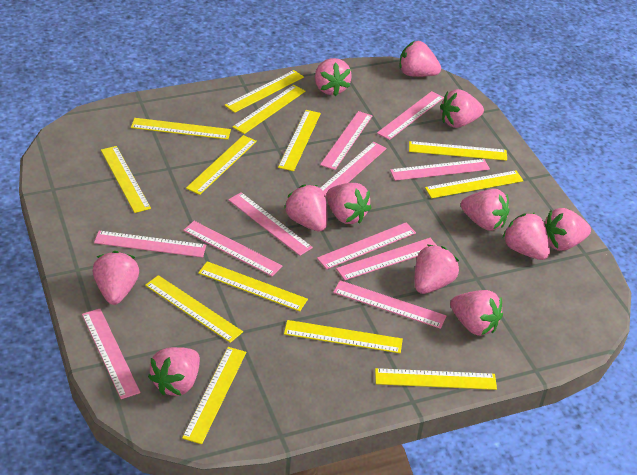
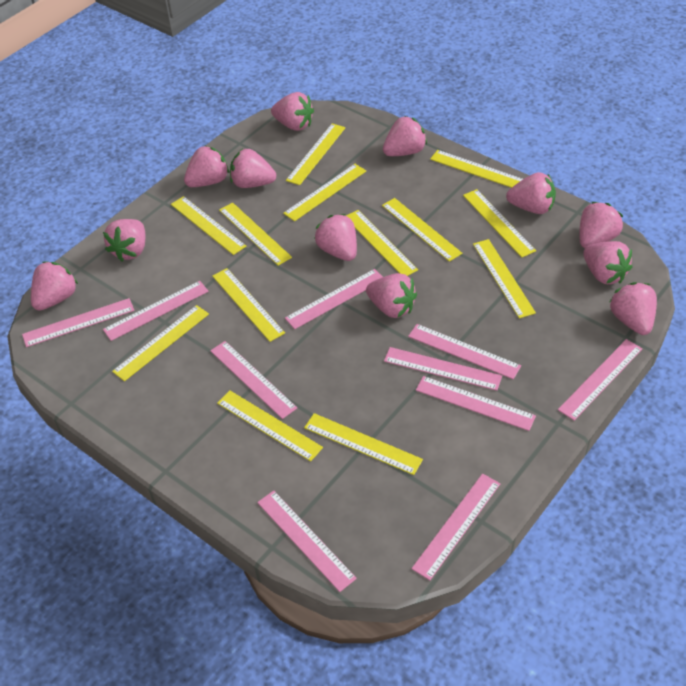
pink ruler: 11 -> 10

